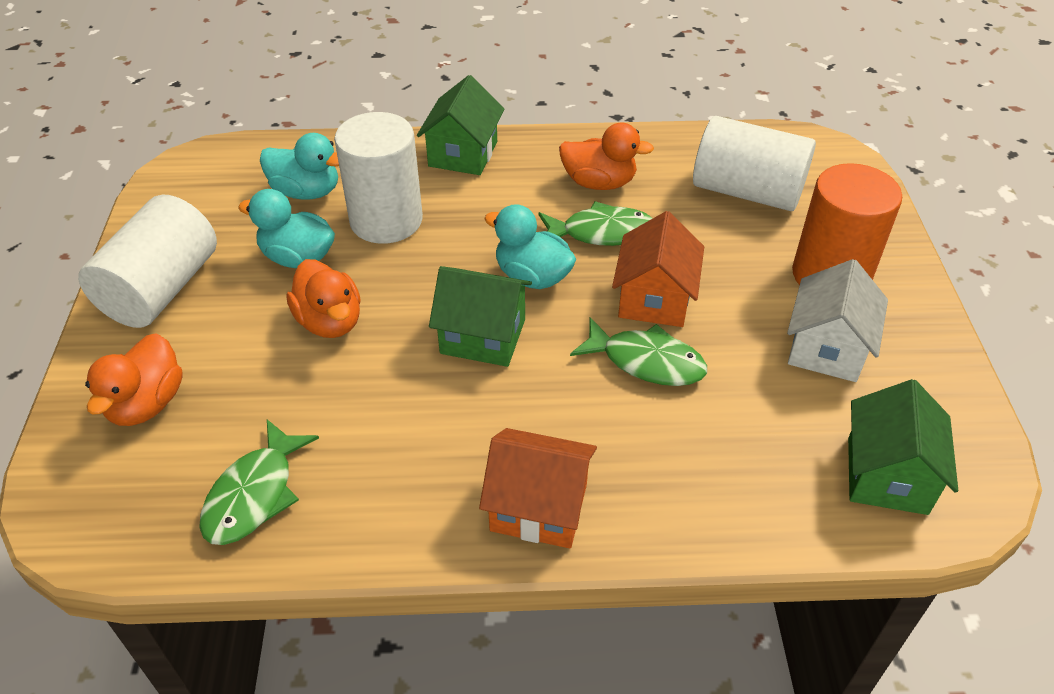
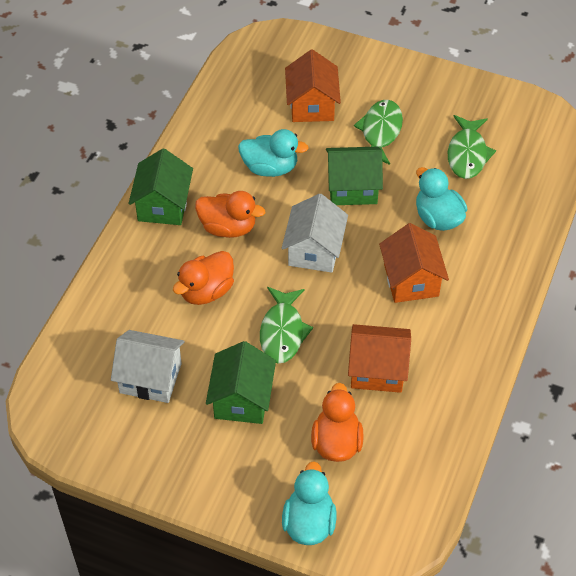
orange cylinder: 1 -> 0
orange house: 2 -> 3
white cylinder: 3 -> 0
white house: 1 -> 2

